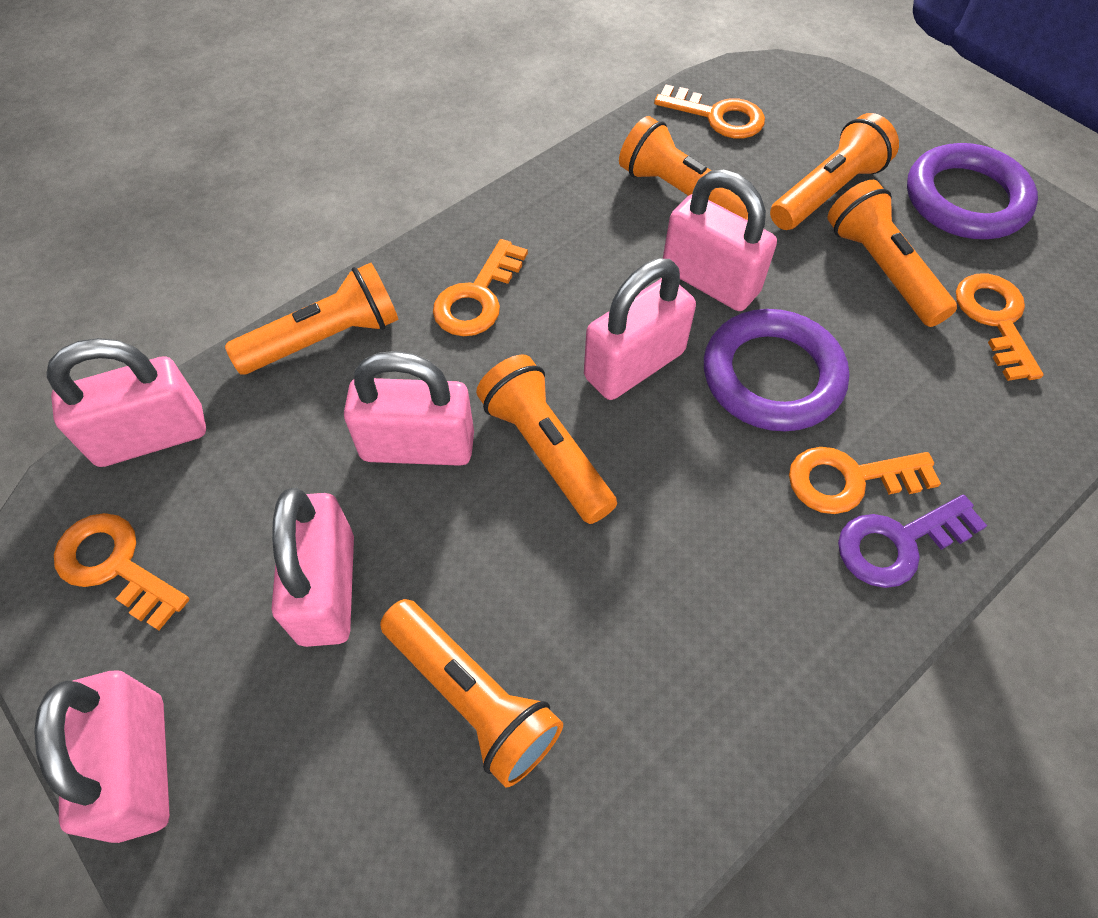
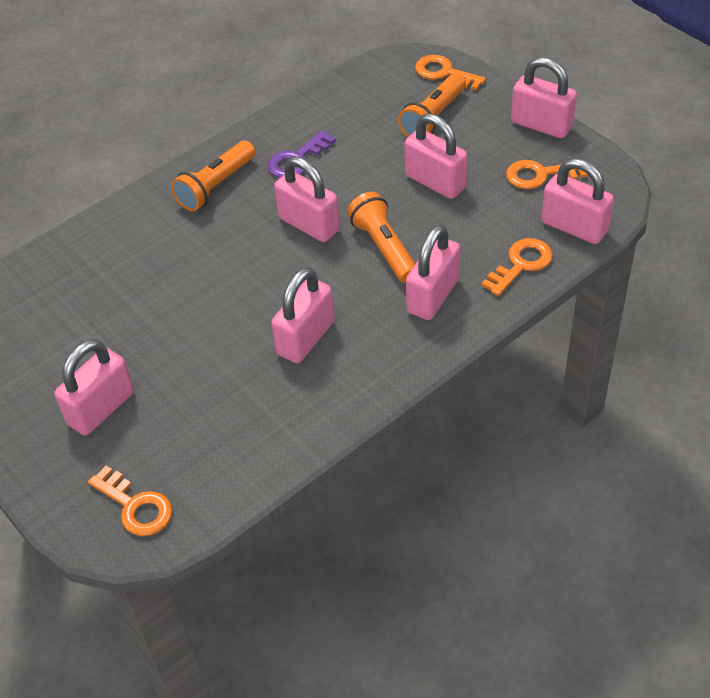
orange flashlight: 6 -> 3
orange key: 5 -> 4
pink padlock: 6 -> 7
purple ring: 2 -> 0

